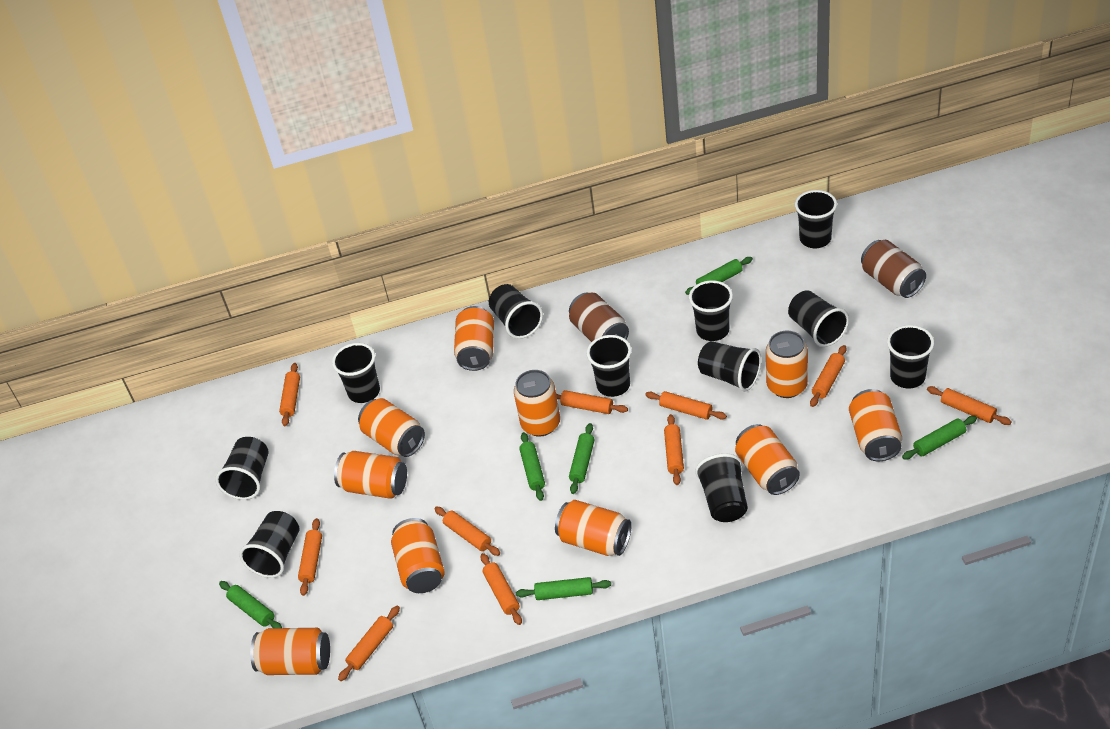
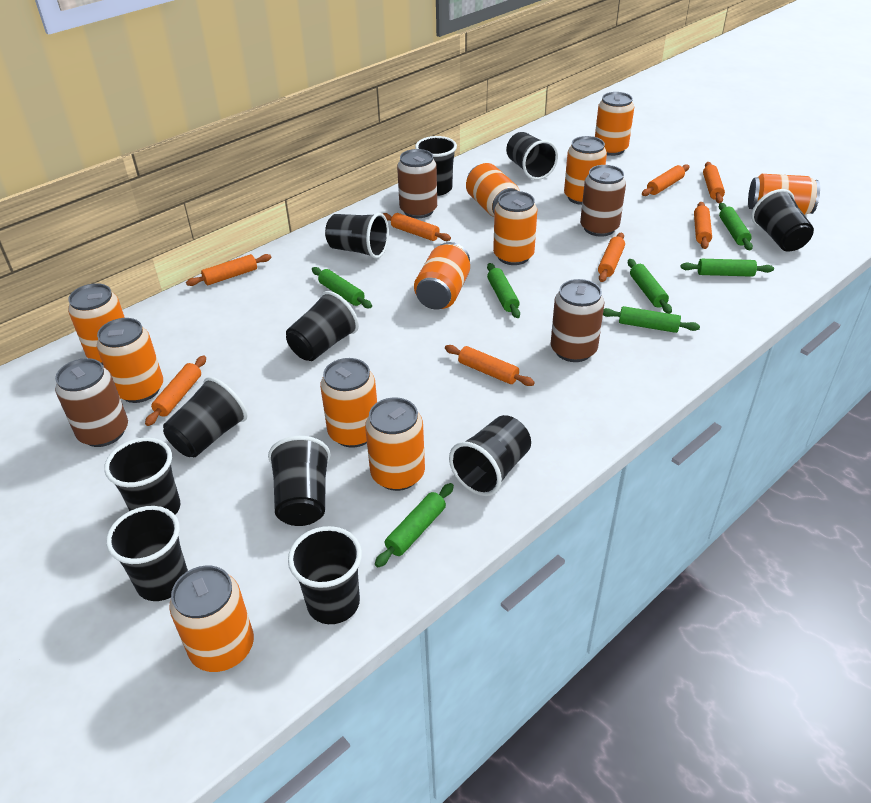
brown can: 2 -> 4
green rolling pin: 6 -> 7
orange can: 10 -> 11
orange rolling pin: 10 -> 8

